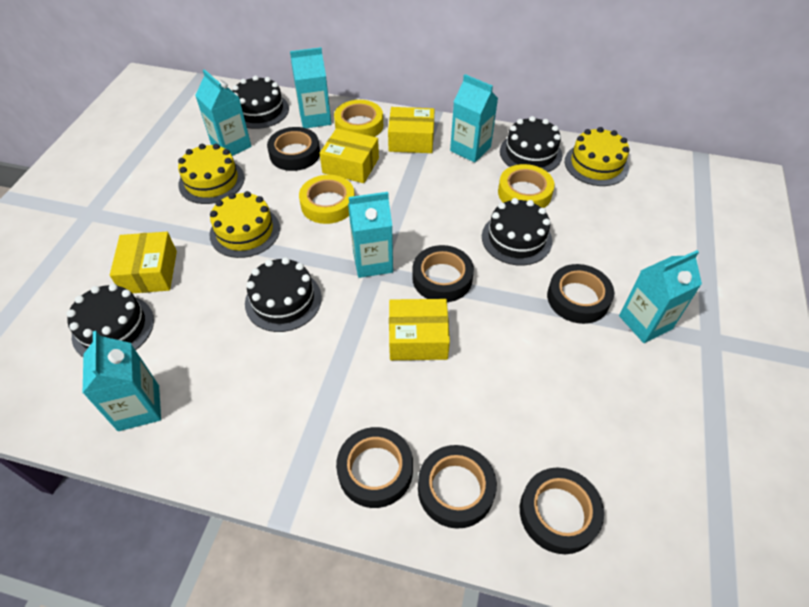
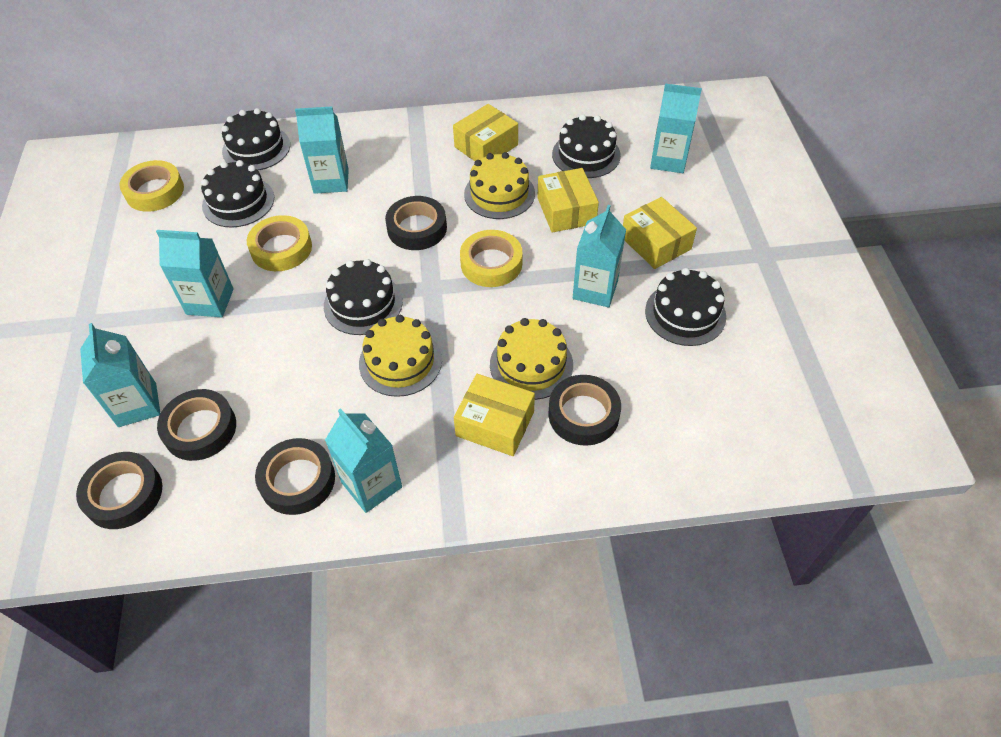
black tape: 6 -> 5

